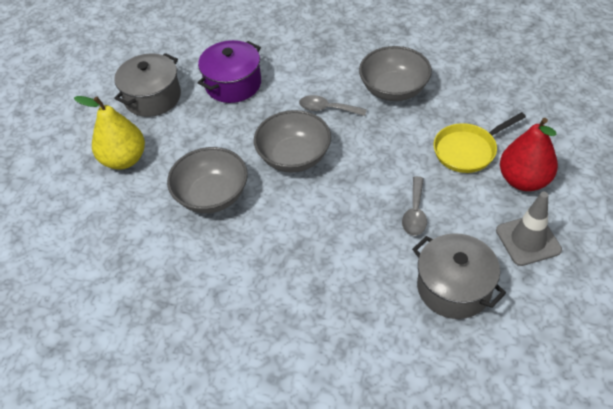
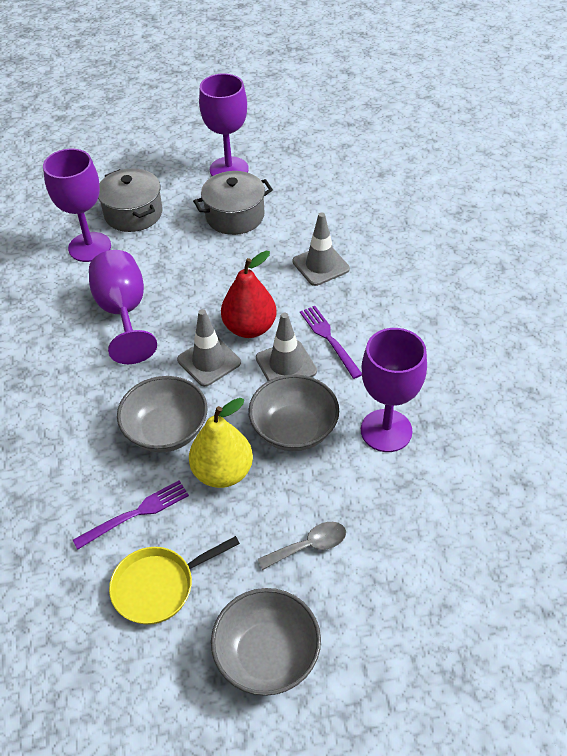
grey spoon: 2 -> 1
grey traffic cone: 1 -> 3
purple fork: 0 -> 2
purple goblet: 0 -> 4
purple pot: 1 -> 0

